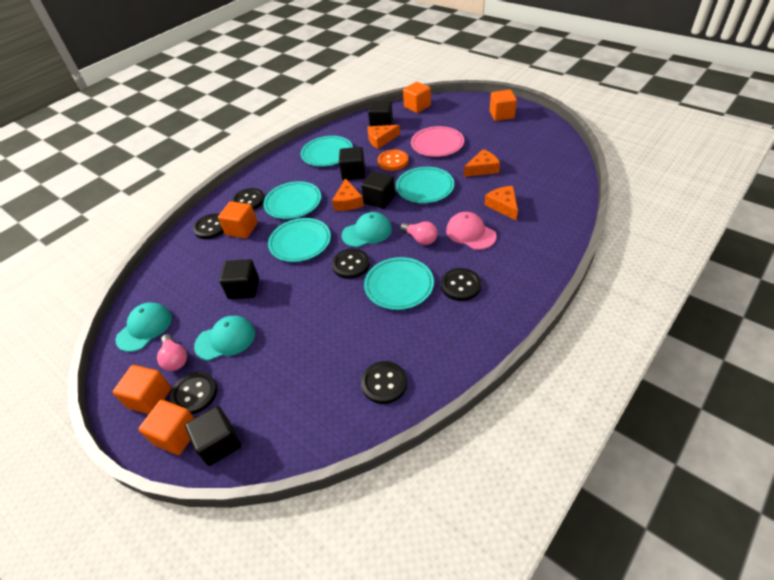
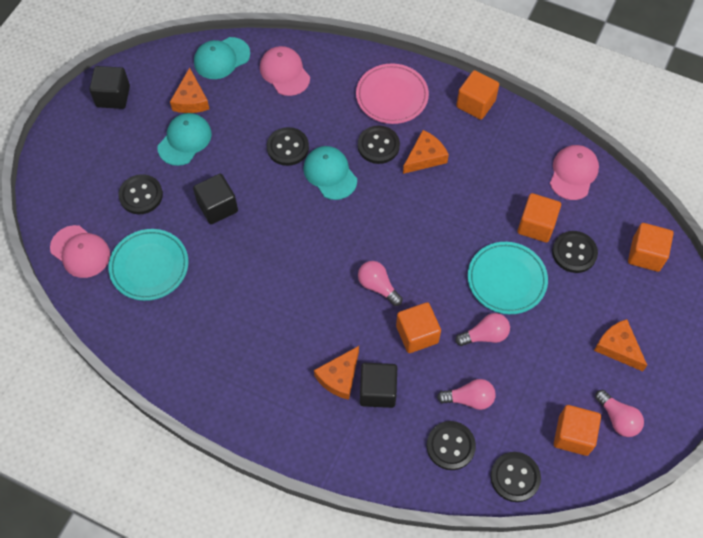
black cube: 5 -> 3
orange button: 1 -> 0
pink cap: 1 -> 3
pink light bulb: 2 -> 4
turquoise plate: 5 -> 2

